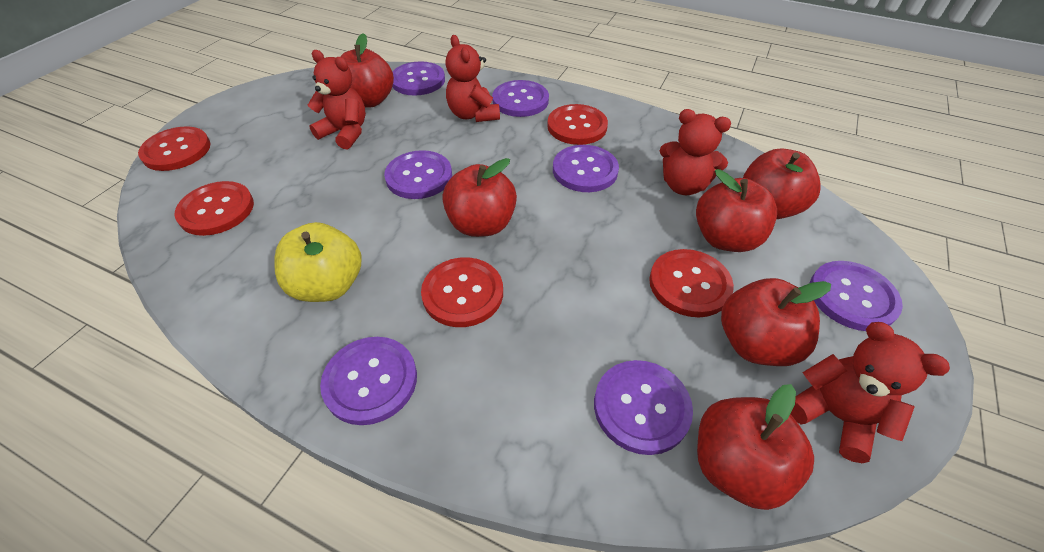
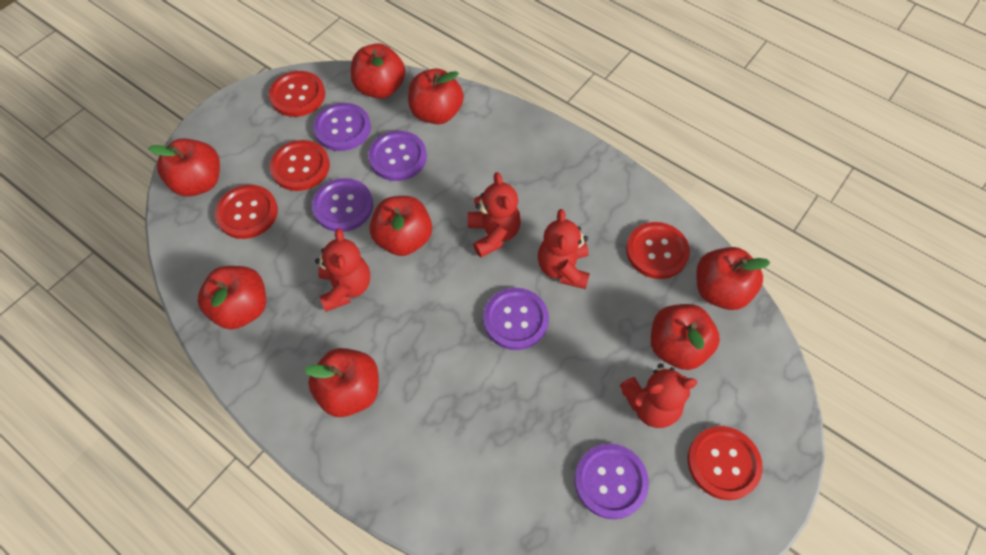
purple button: 7 -> 5
red apple: 6 -> 8
yellow apple: 1 -> 0

